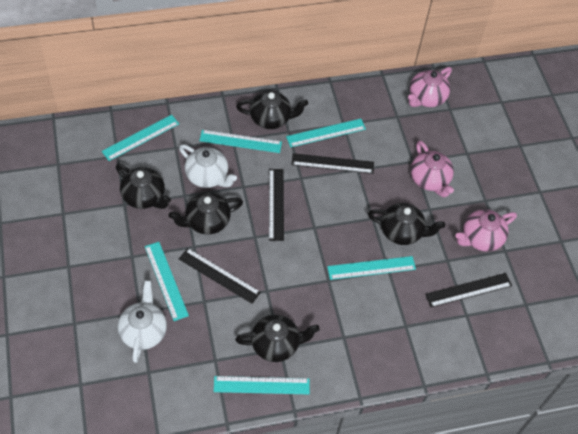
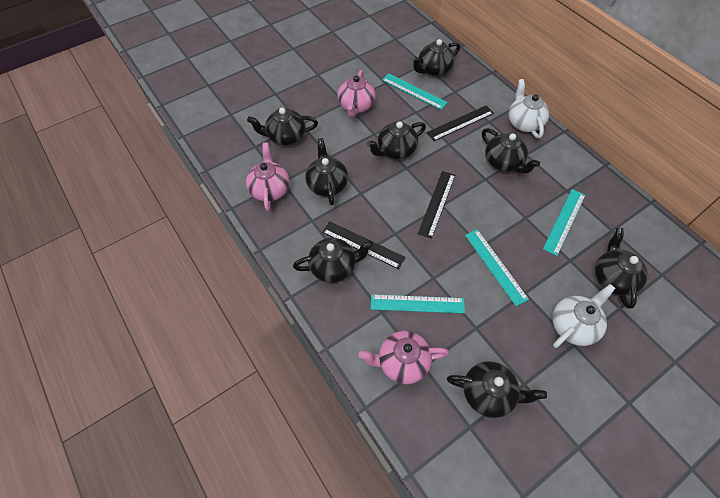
black ruler: 4 -> 3
black teapot: 5 -> 8
turquoise ruler: 6 -> 4

